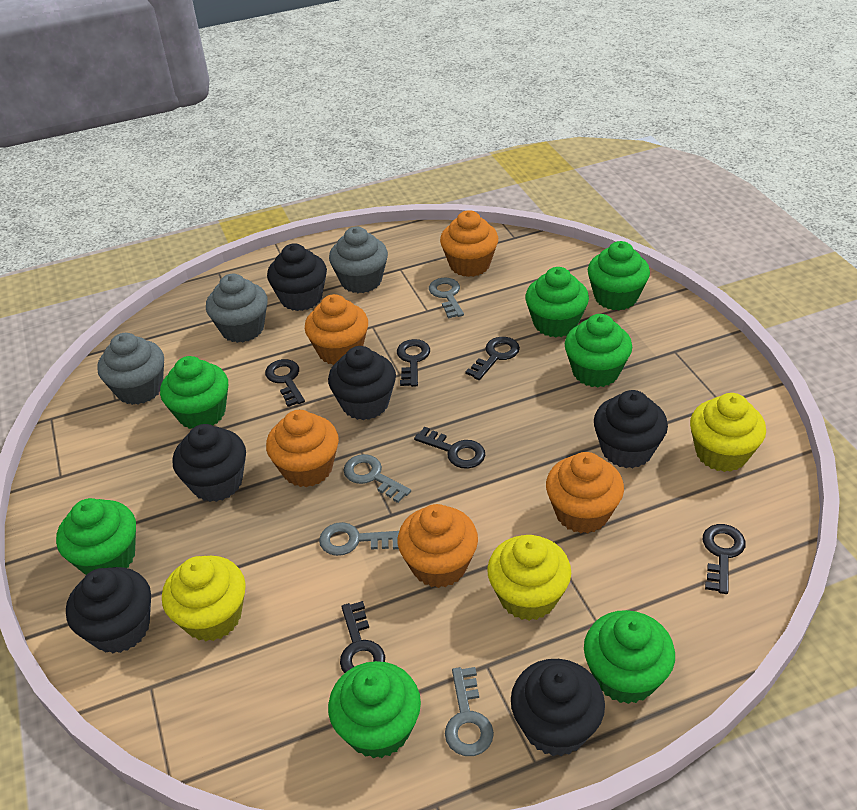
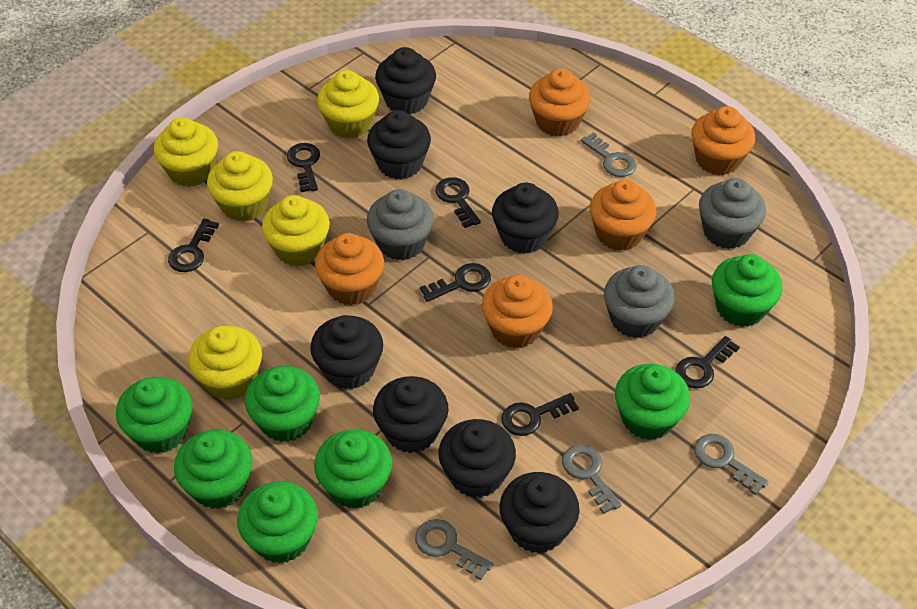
black cupcake: 6 -> 7
yellow cupcake: 3 -> 5

